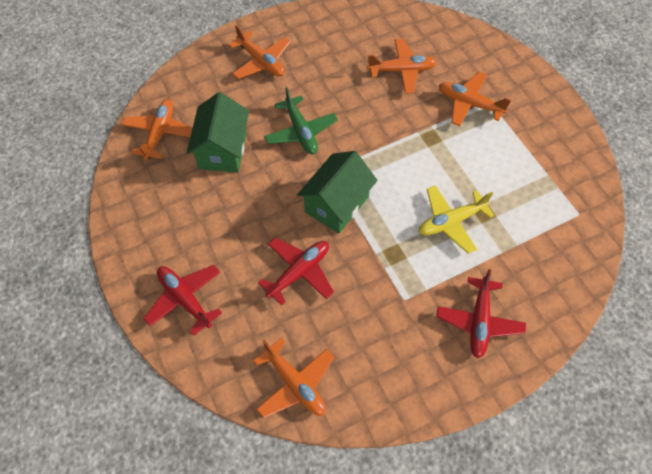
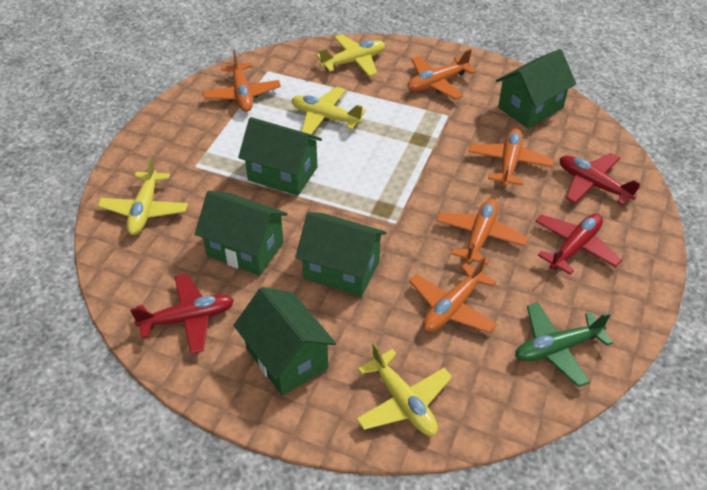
green house: 2 -> 5
yellow plane: 1 -> 4

